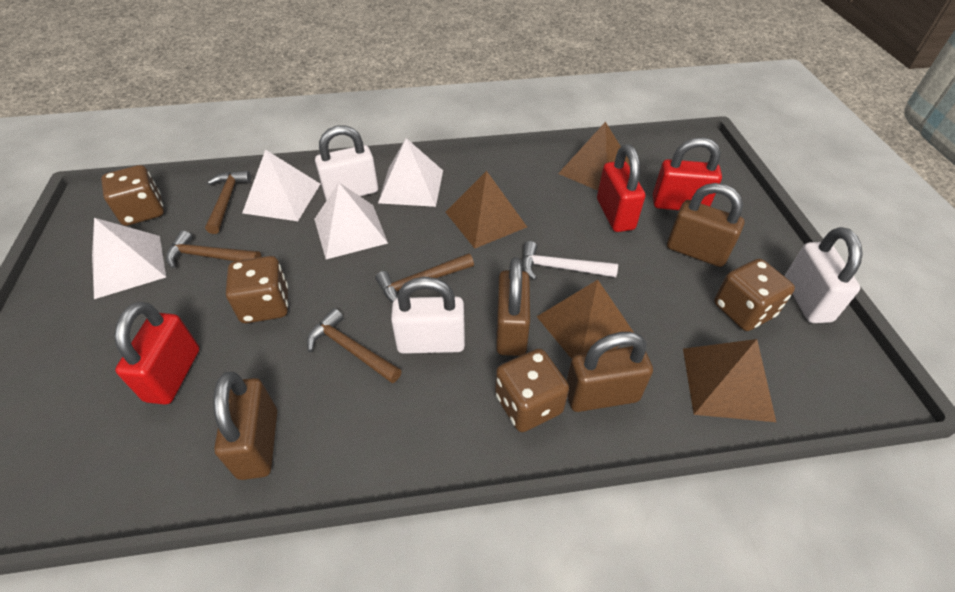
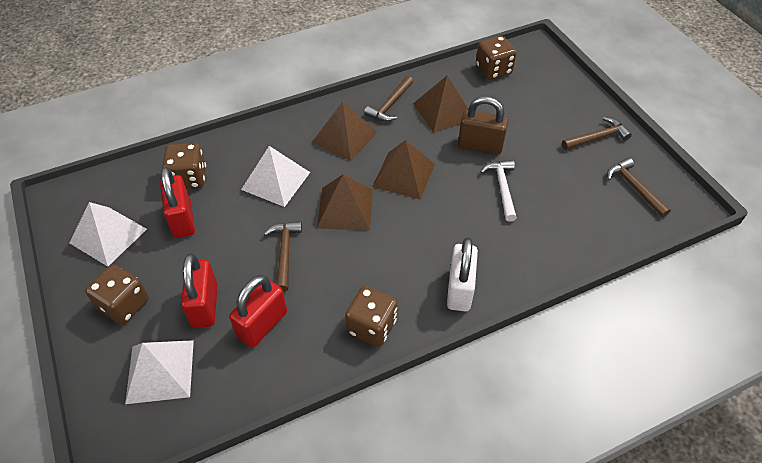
brown padlock: 4 -> 1
white padlock: 3 -> 1
white pyramid: 4 -> 3

